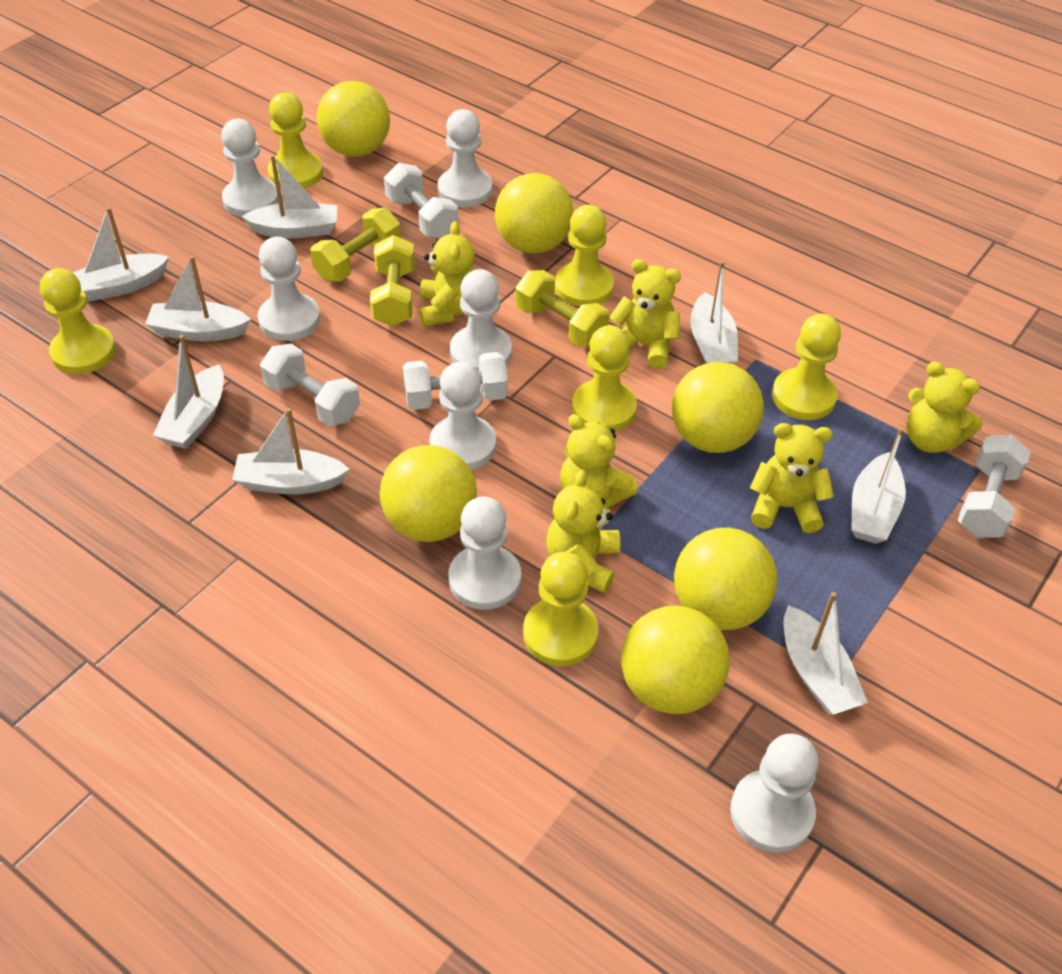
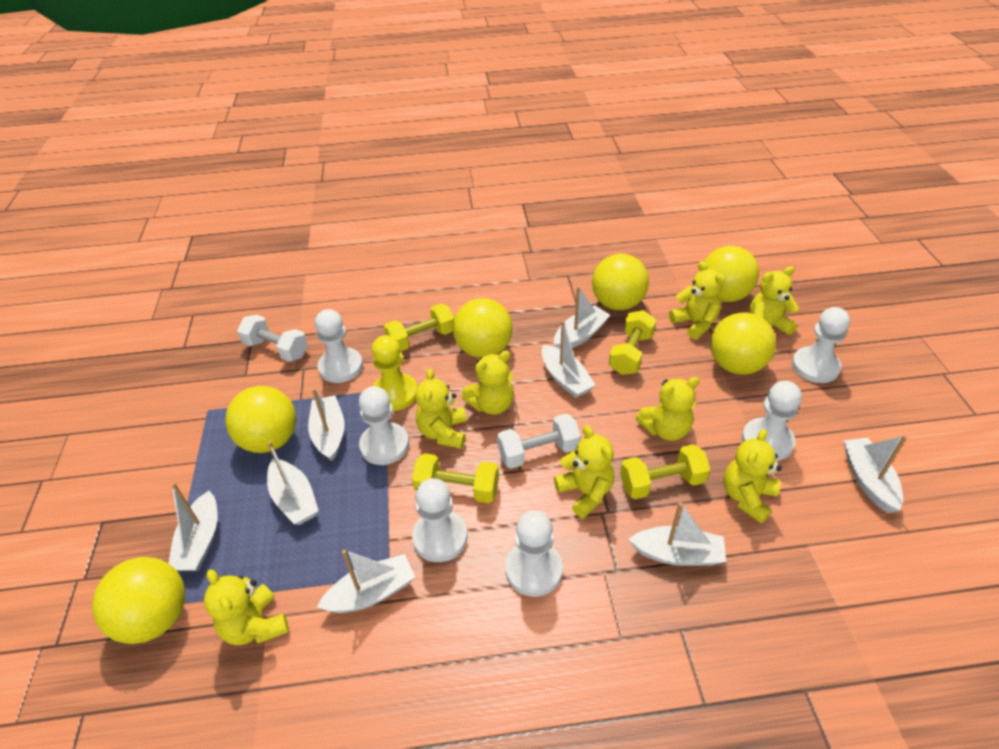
white dumbbell: 4 -> 2
white pawn: 7 -> 6
yellow dumbbell: 3 -> 4
yellow pawn: 6 -> 1
yellow teddy bear: 6 -> 8

